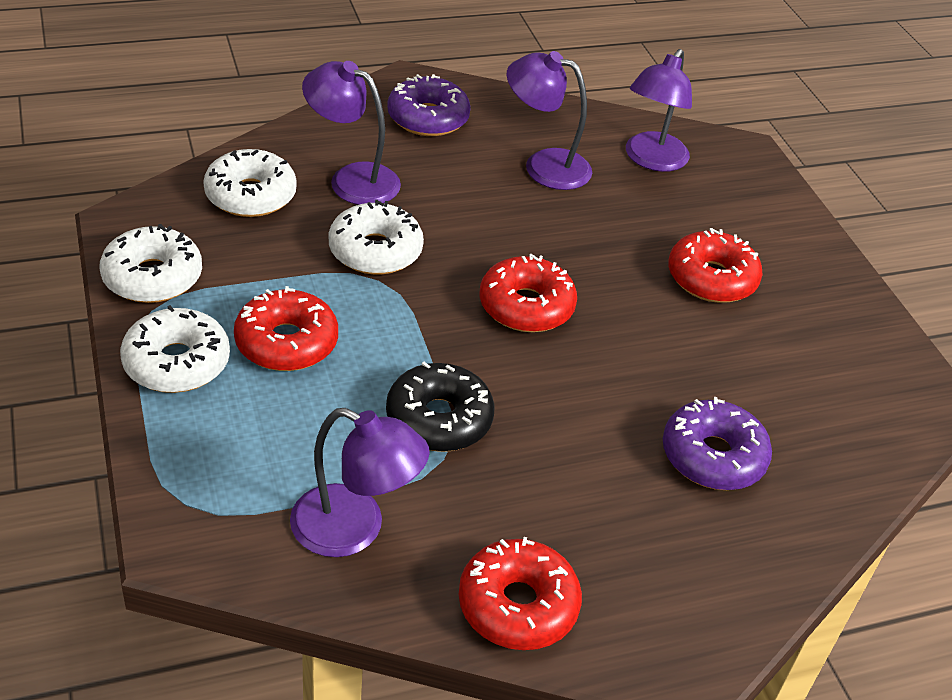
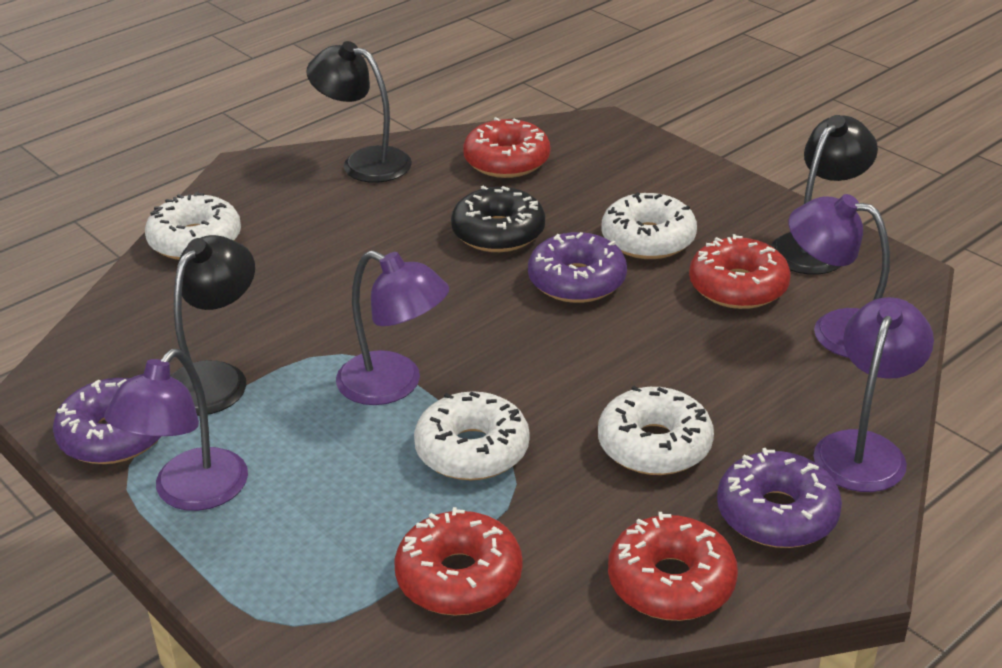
black lamp: 0 -> 3
purple donut: 2 -> 3

